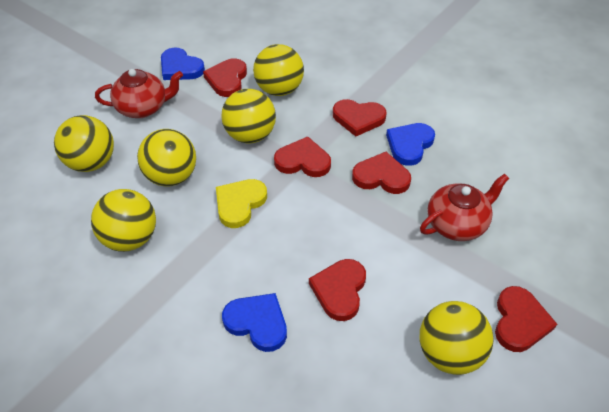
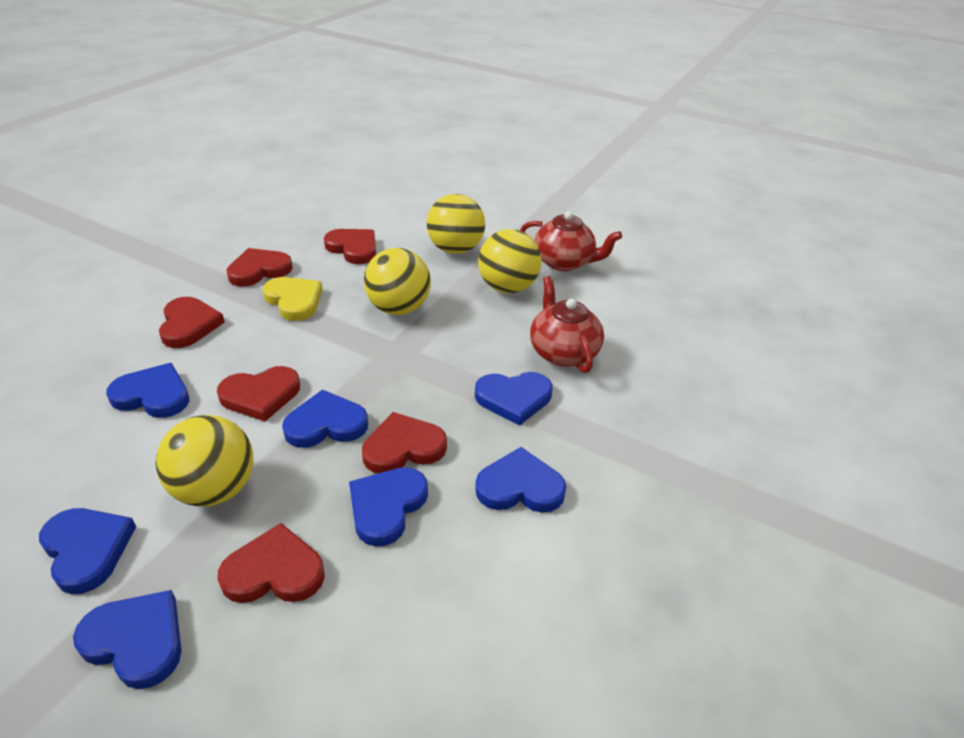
blue heart: 3 -> 7
yellow ball: 6 -> 4

